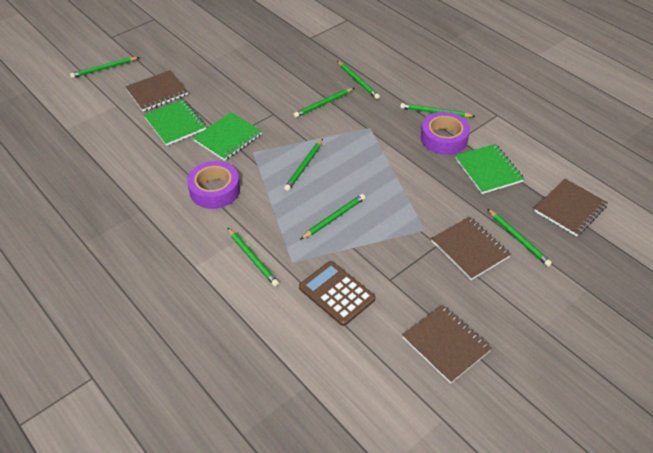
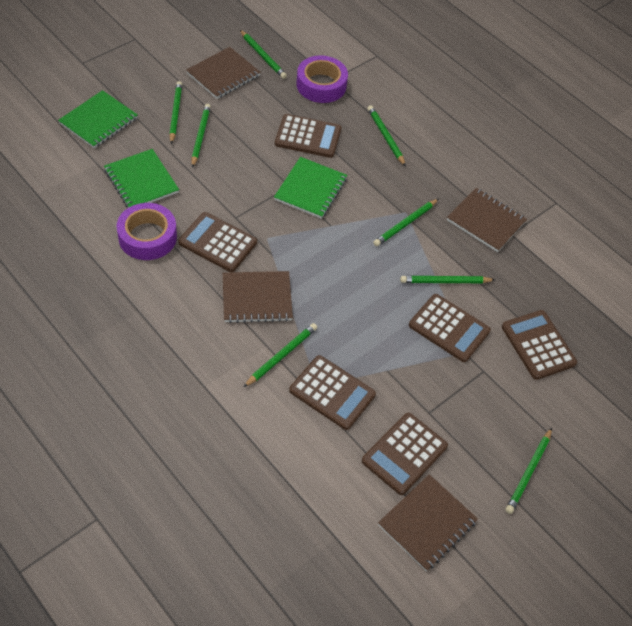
brown calculator: 1 -> 6

